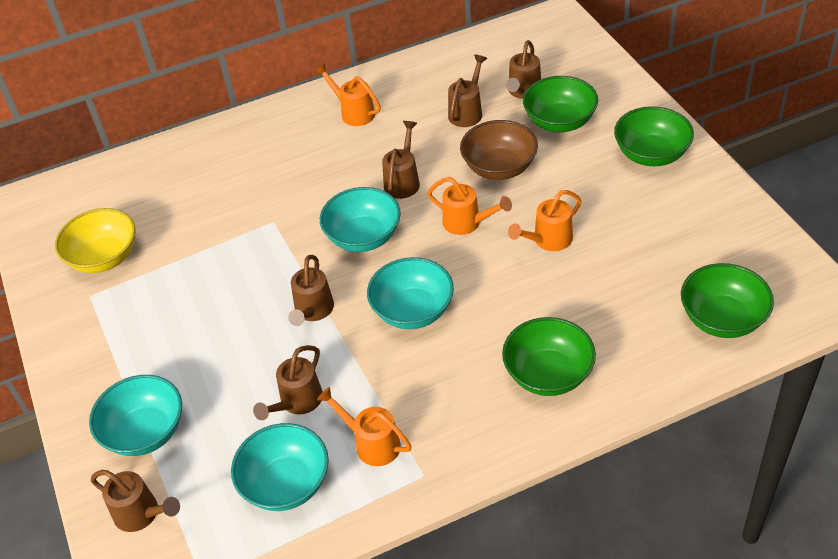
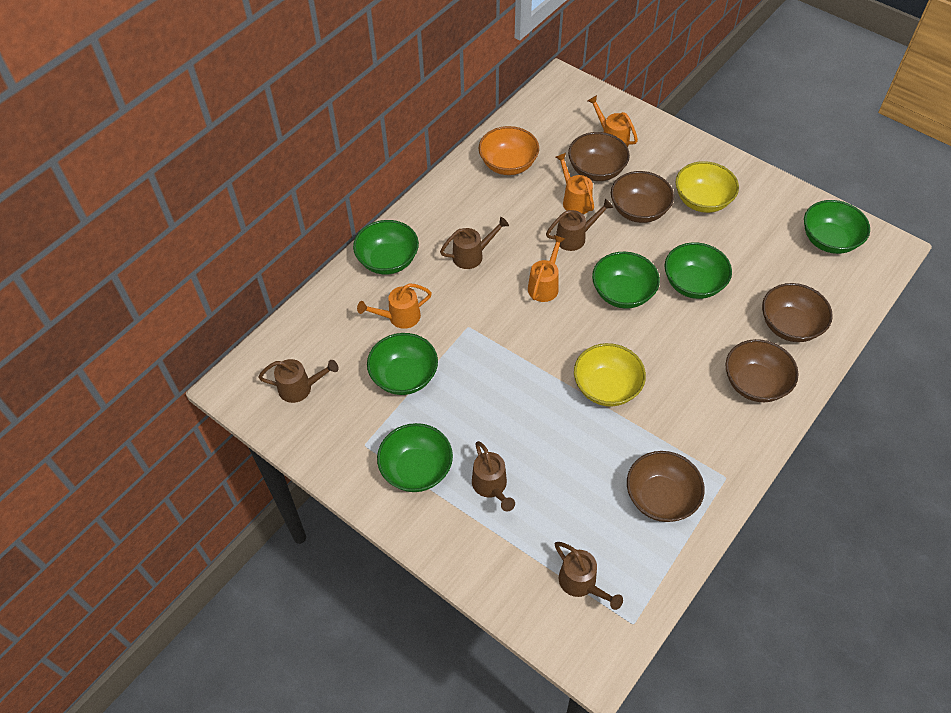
brown bowl: 1 -> 5
brown watering can: 6 -> 5
green bowl: 4 -> 6
orange bowl: 0 -> 1
turquoise bowl: 4 -> 0
yellow bowl: 1 -> 2

